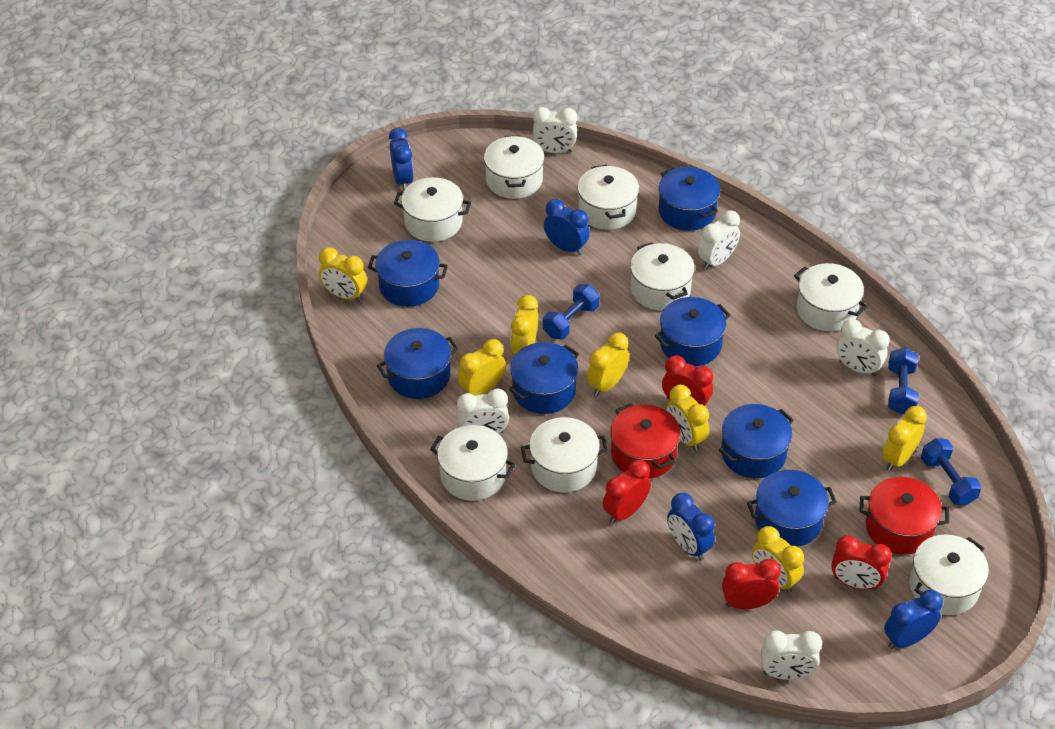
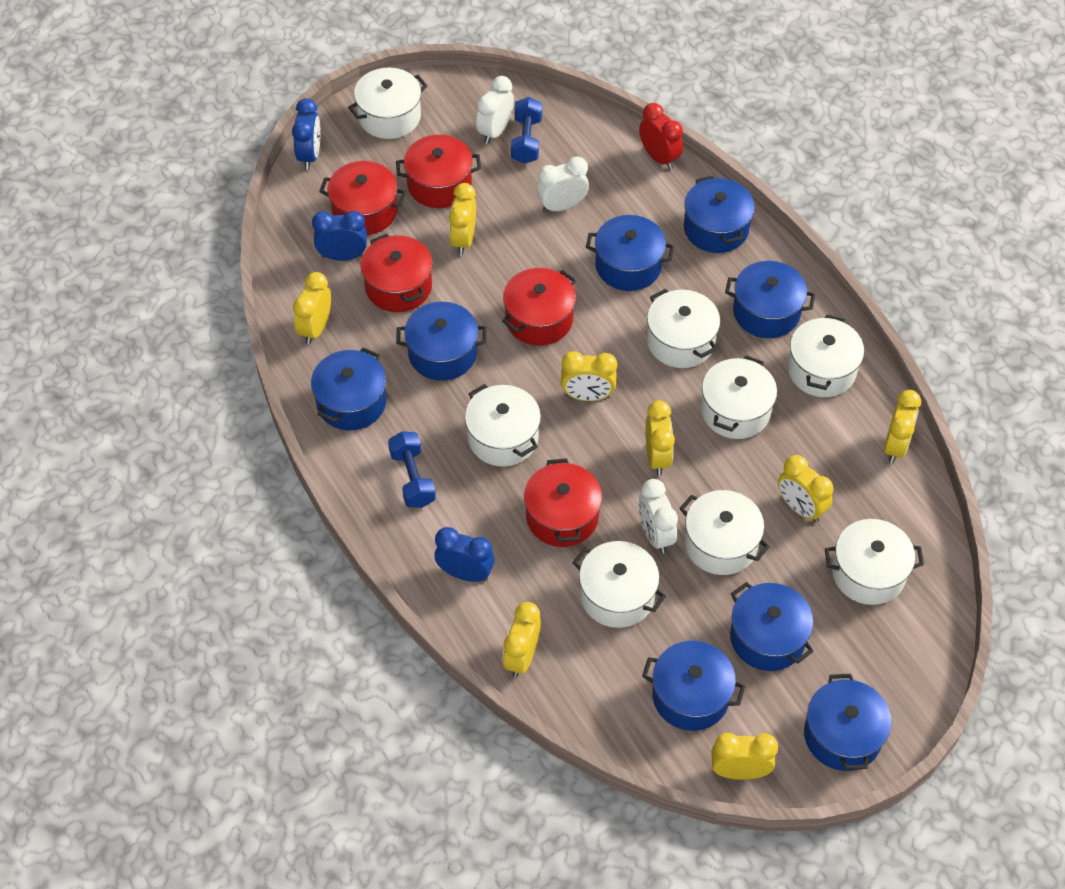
blue clock: 4 -> 3
blue dumbbell: 3 -> 2
blue pot: 7 -> 8
red clock: 4 -> 1
red pot: 2 -> 5
white clock: 5 -> 3
yellow clock: 7 -> 8

